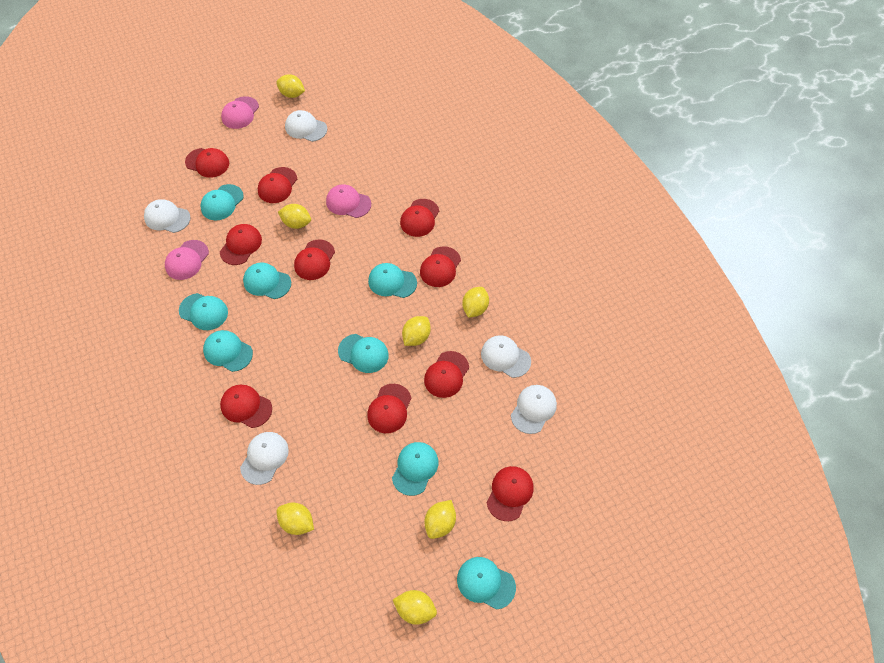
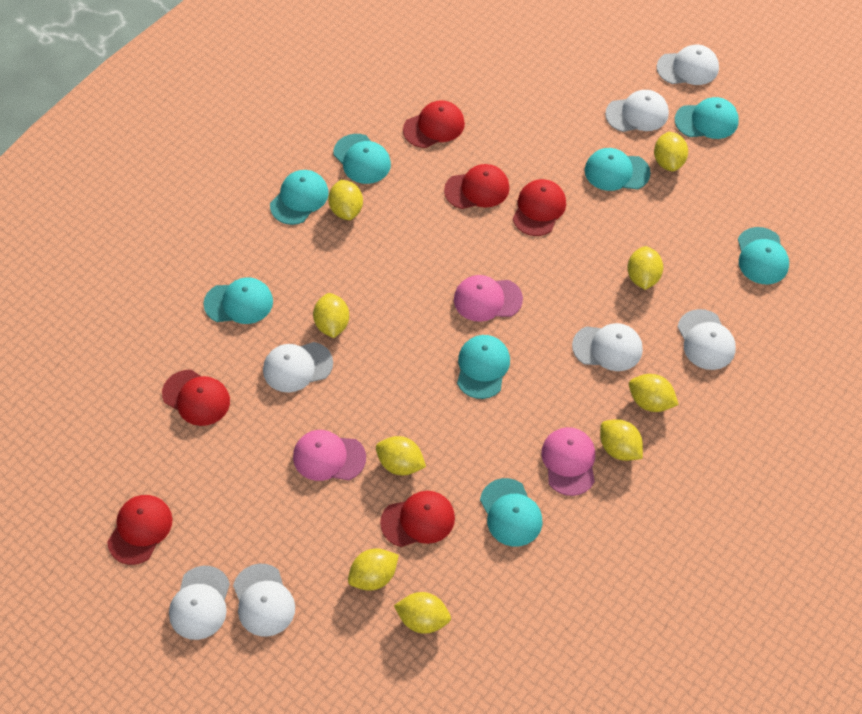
red cap: 10 -> 6
white cap: 5 -> 7
yellow lemon: 7 -> 9

